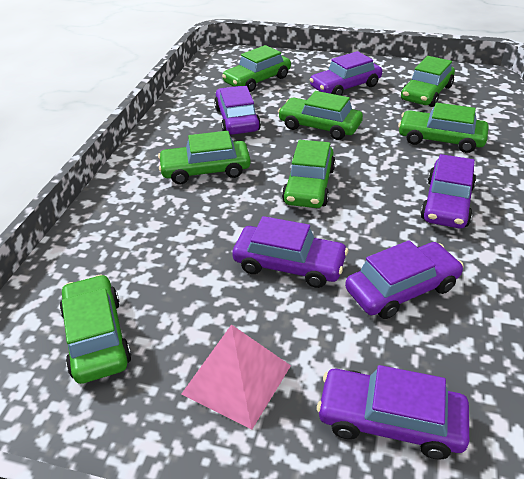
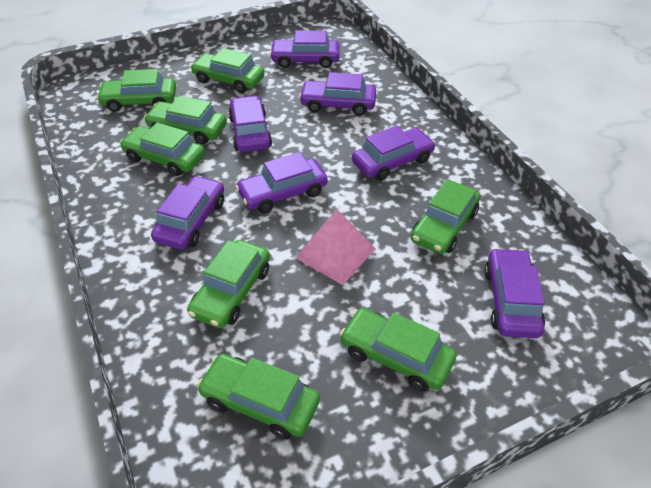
green car: 7 -> 8
purple car: 6 -> 7

